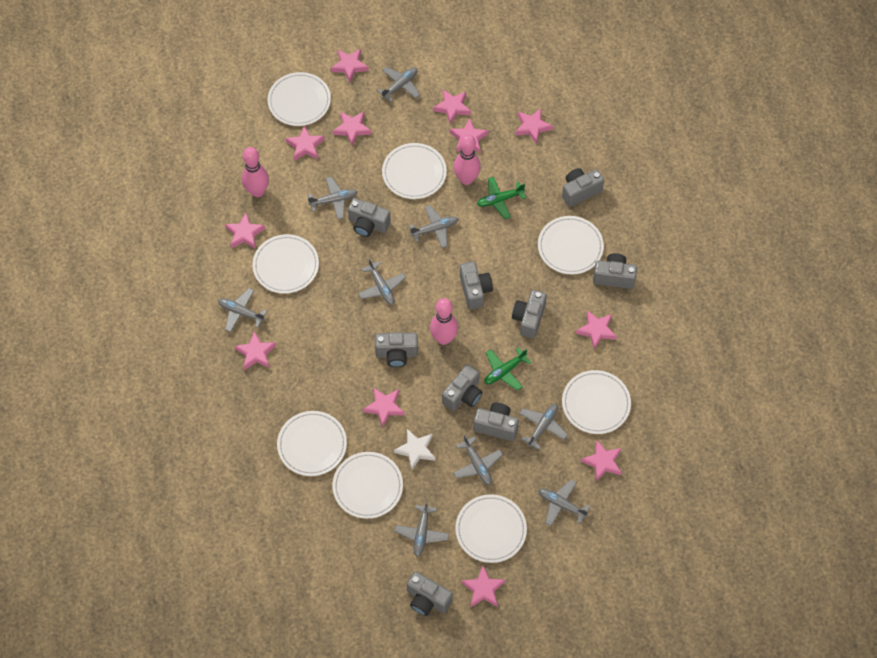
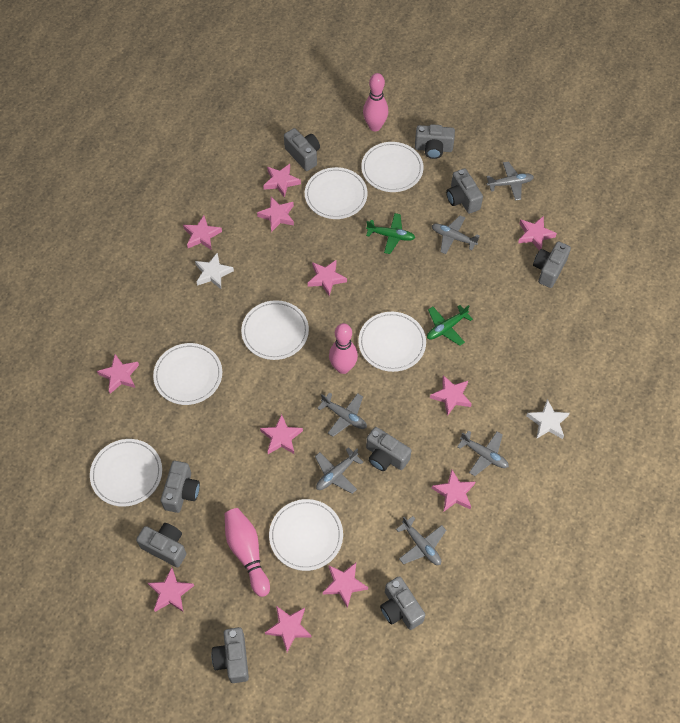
grey plane: 9 -> 6
white plate: 8 -> 7
white star: 1 -> 2

